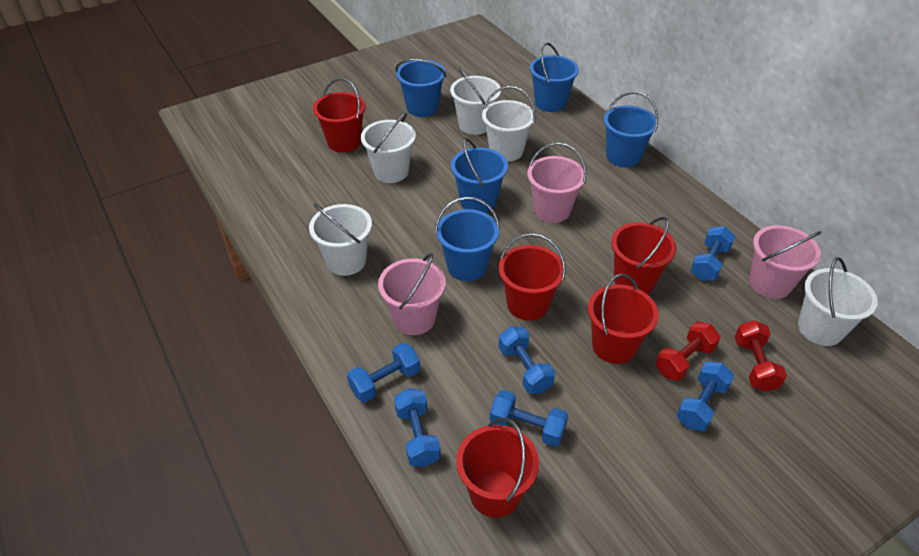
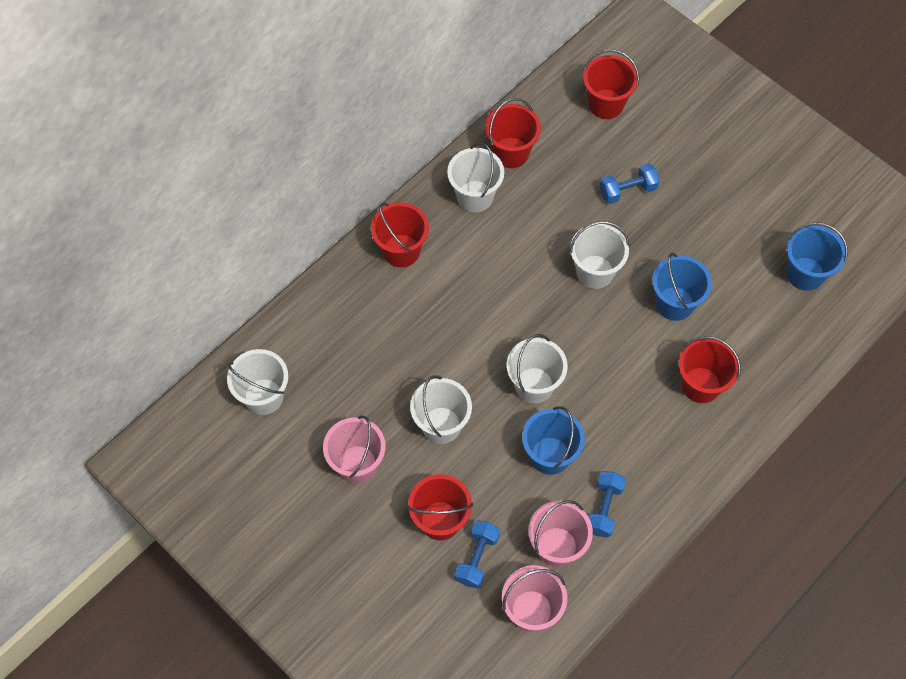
blue bucket: 5 -> 3
blue dumbbell: 6 -> 3
red dumbbell: 2 -> 0

